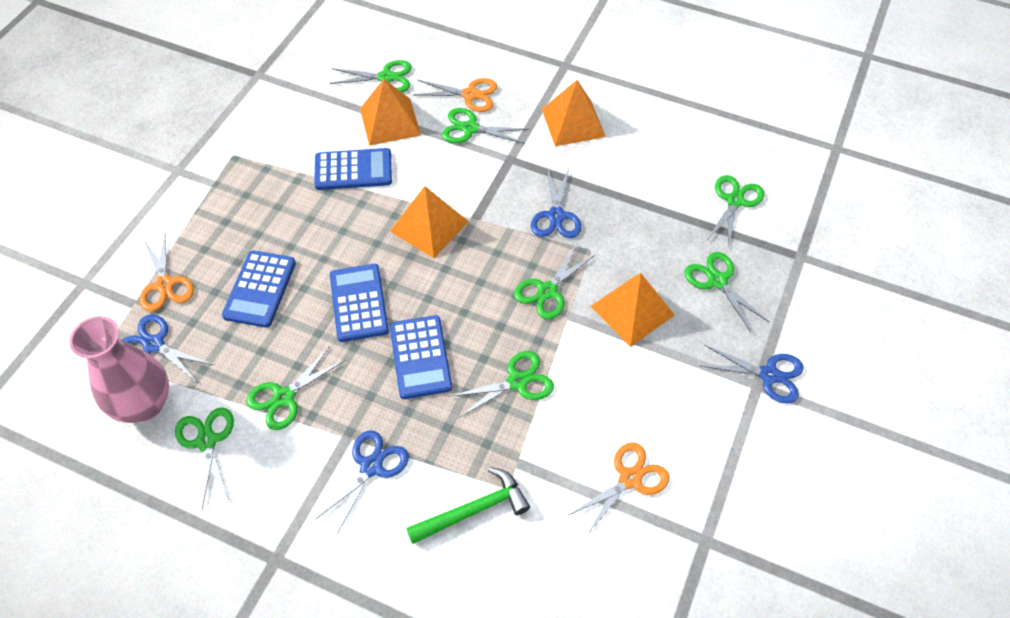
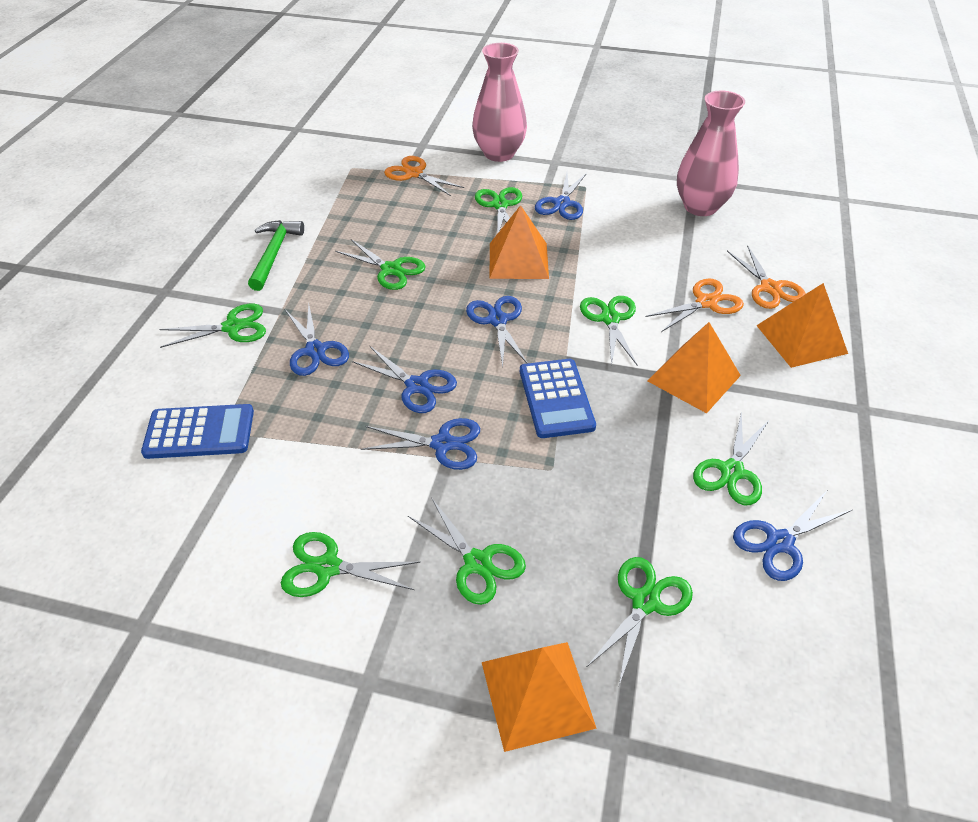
blue calculator: 4 -> 2
blue scissors: 4 -> 6
pink vase: 1 -> 2

